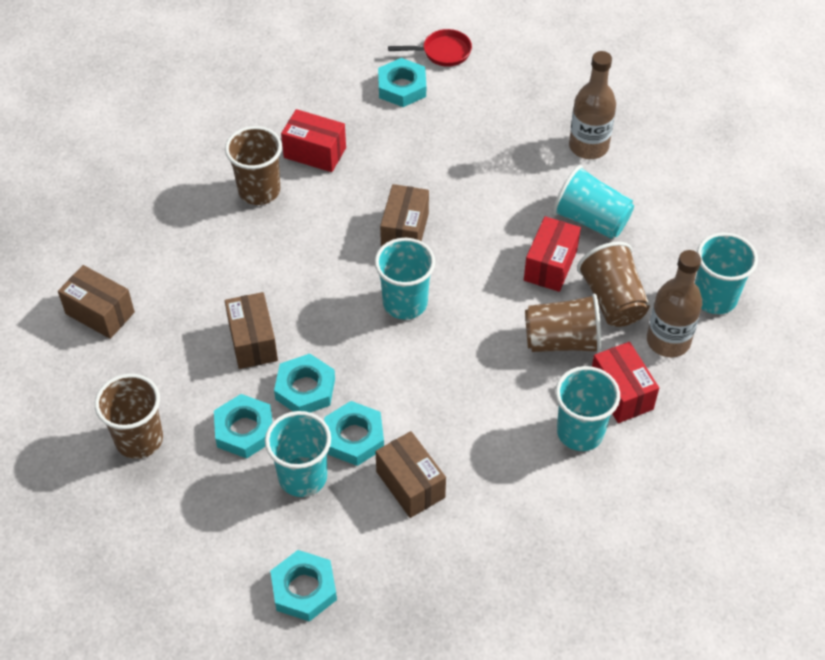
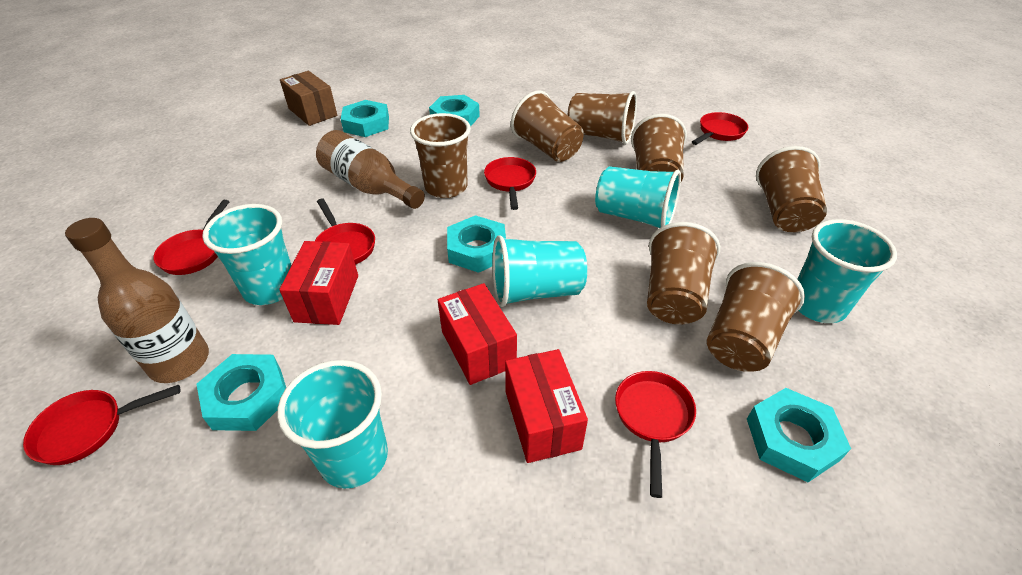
brown box: 4 -> 1
brown cup: 4 -> 7
red pan: 1 -> 6

